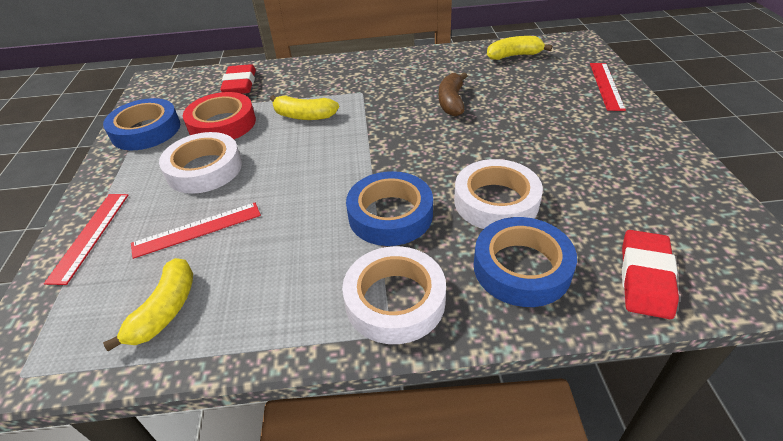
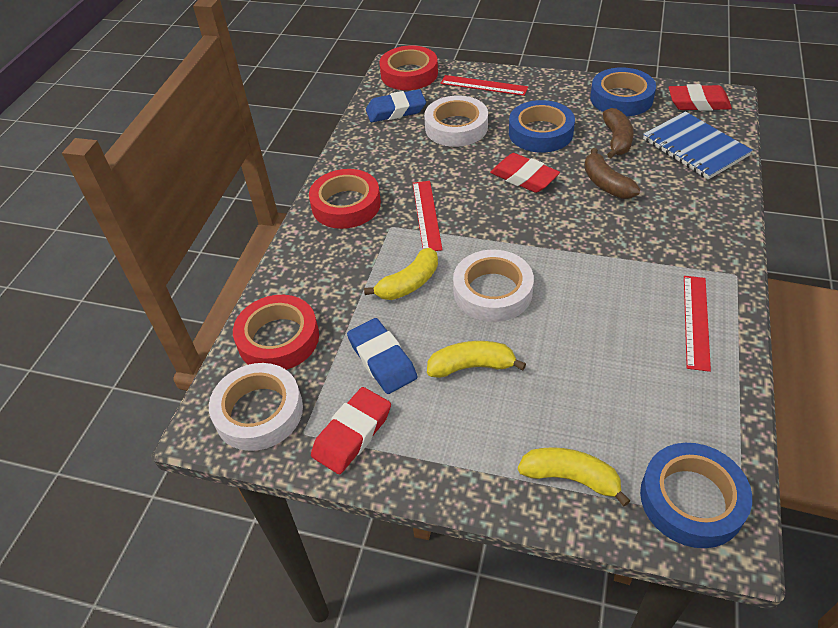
blue eraser: 0 -> 2
blue notebook: 0 -> 1
brown banana: 1 -> 2
red eraser: 2 -> 3
red tape: 1 -> 3

